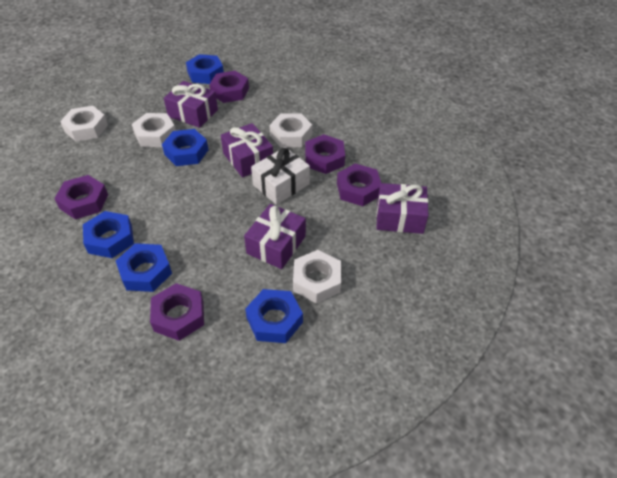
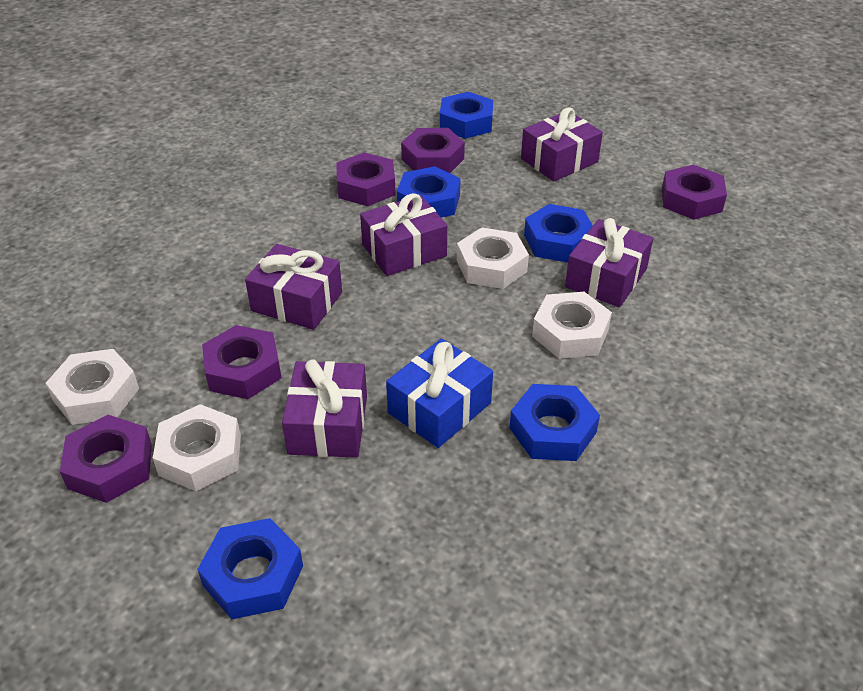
blue gift: 0 -> 1
purple gift: 4 -> 5
white gift: 1 -> 0

